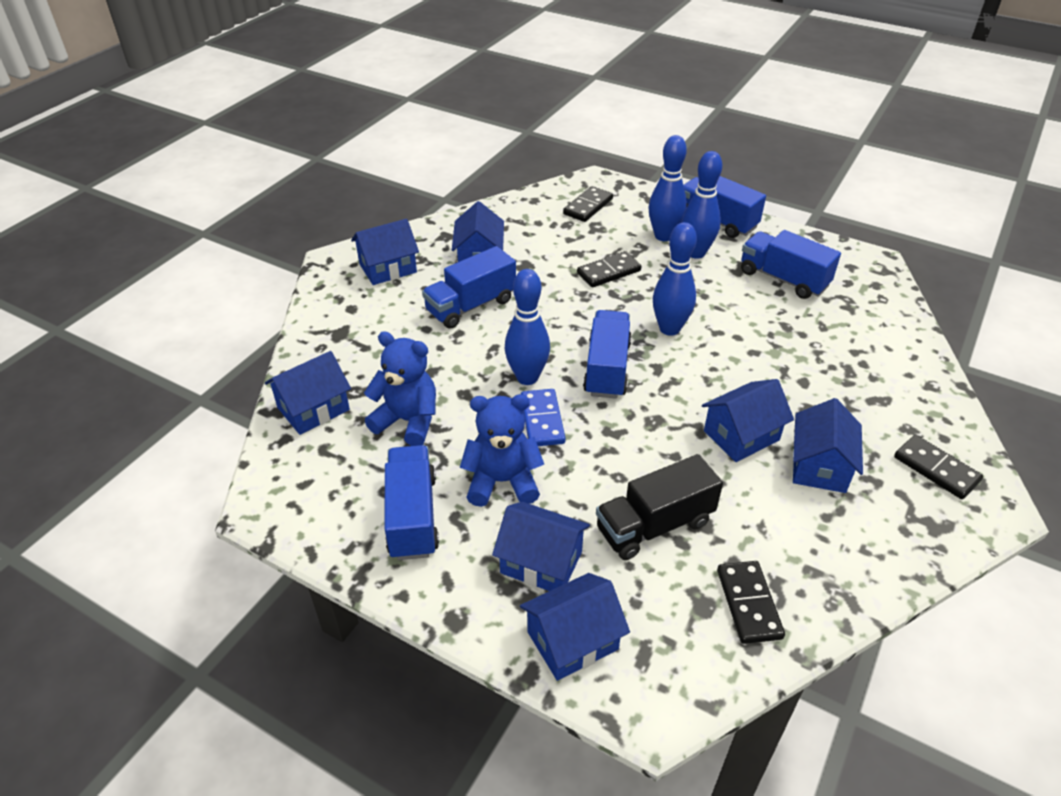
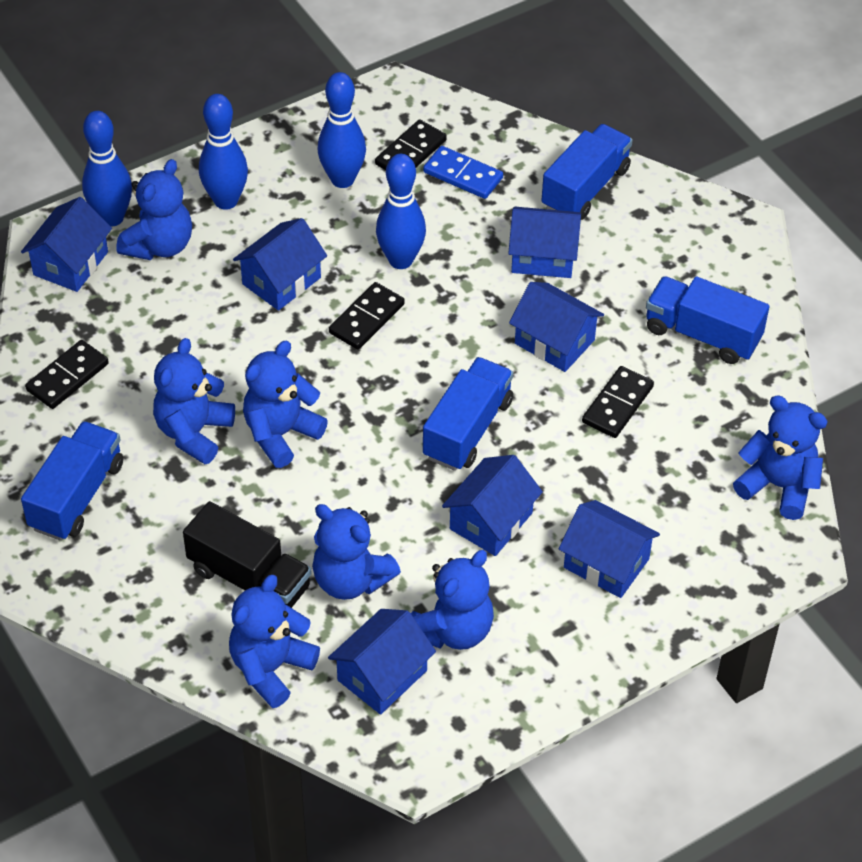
blue teddy bear: 2 -> 7
blue truck: 5 -> 4

